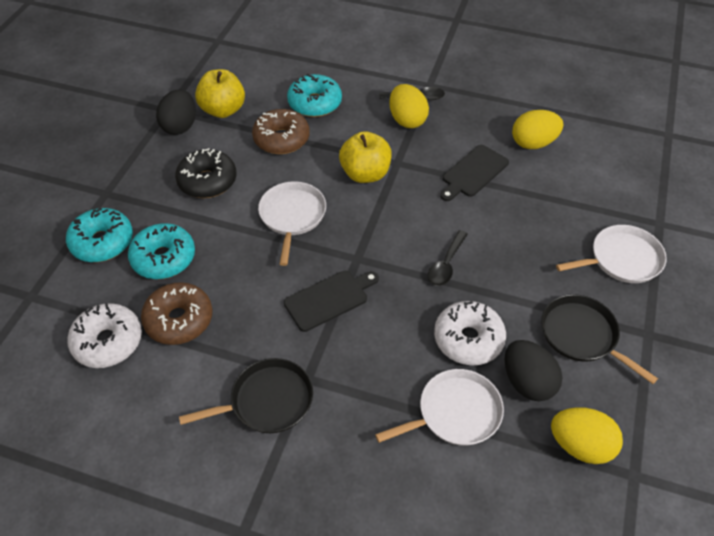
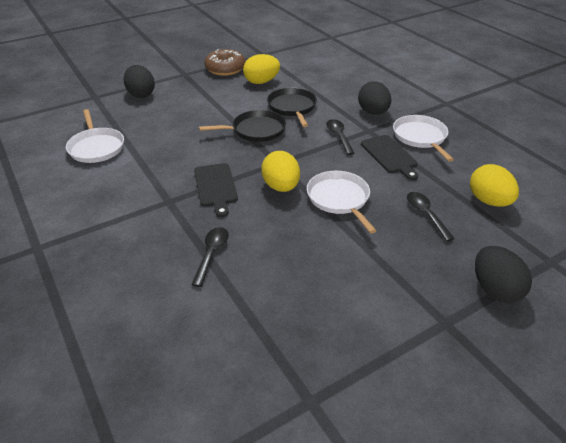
black donut: 1 -> 0
black egg: 2 -> 3
black spoon: 2 -> 3
brown donut: 2 -> 1
turquoise donut: 3 -> 0
white donut: 2 -> 0
yellow apple: 2 -> 0

